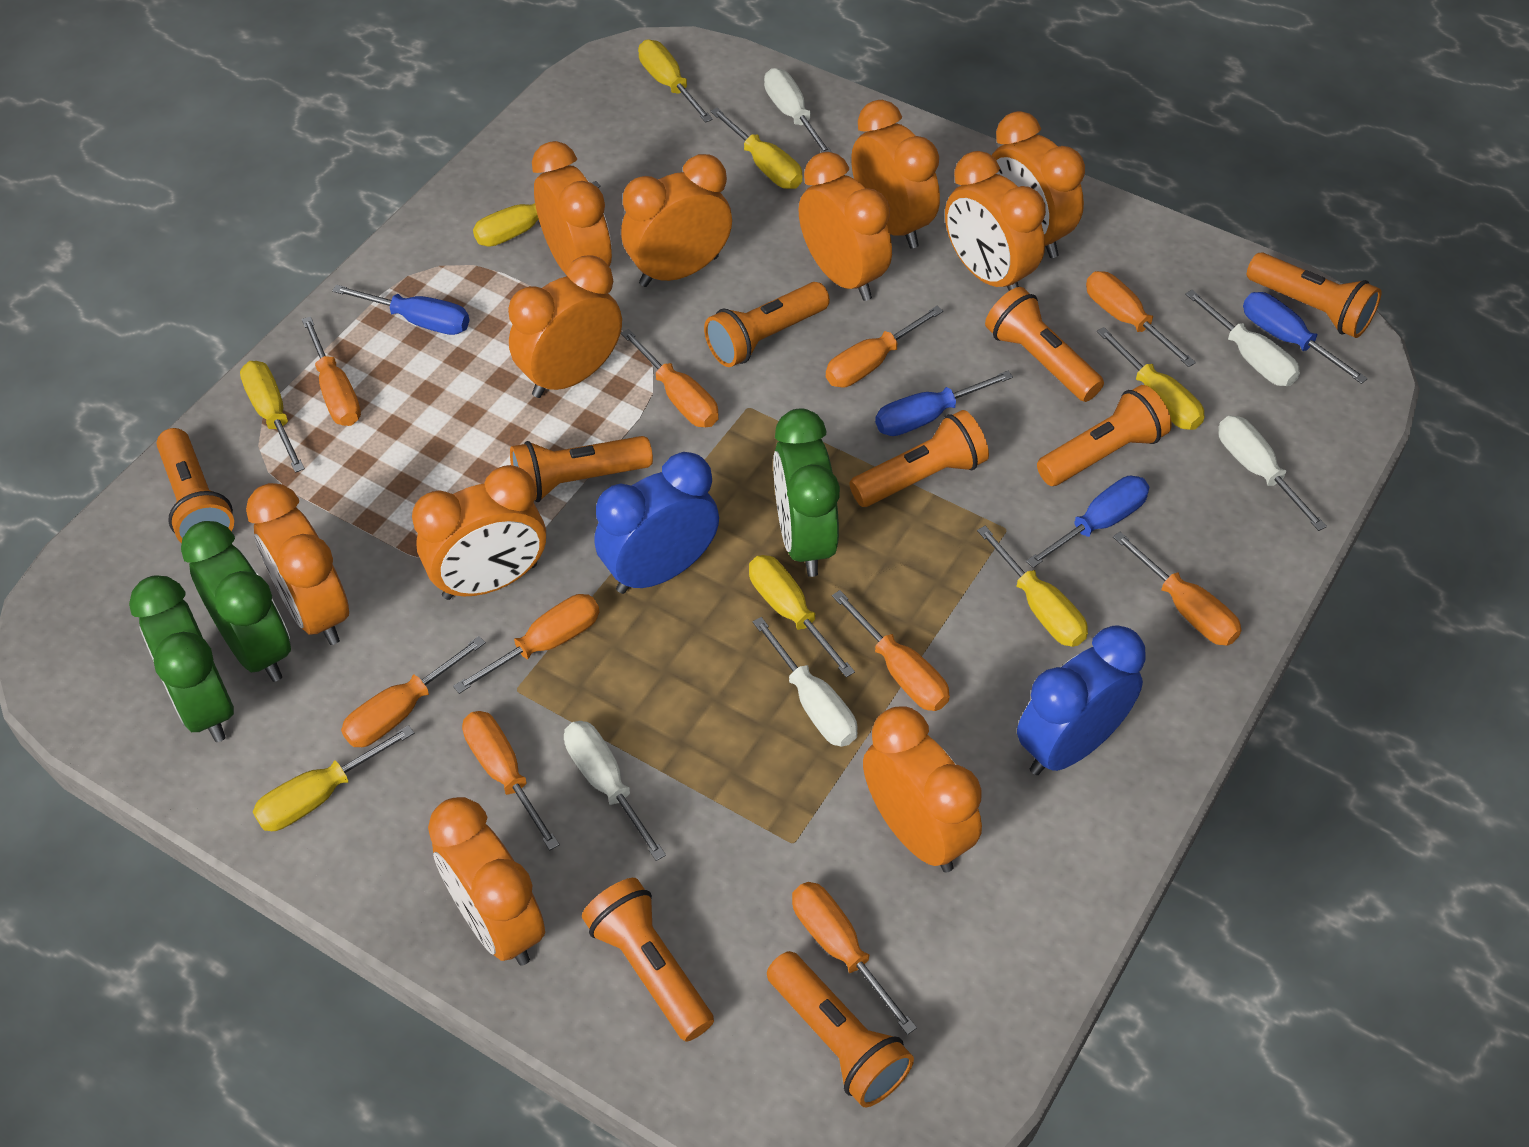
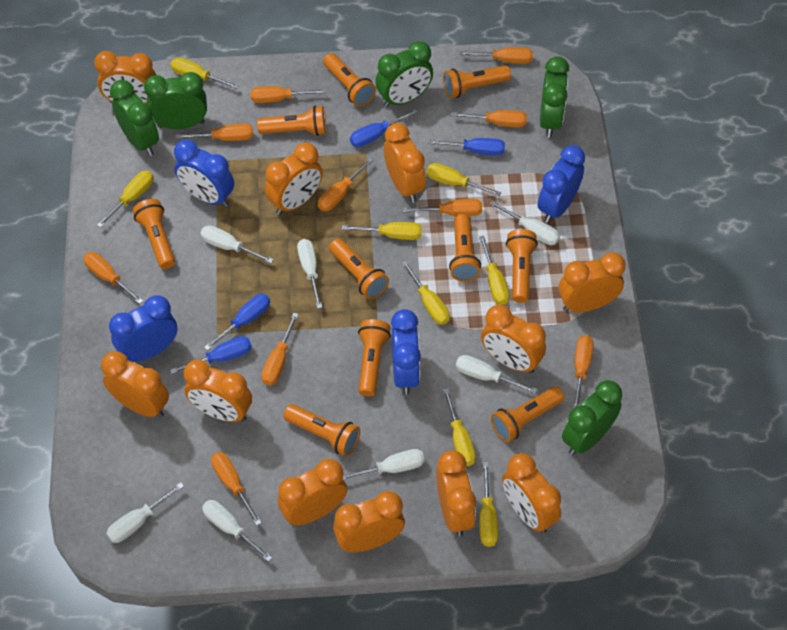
blue clock: 2 -> 4
green clock: 3 -> 5
orange flashlight: 9 -> 10
white screwdriver: 5 -> 7

